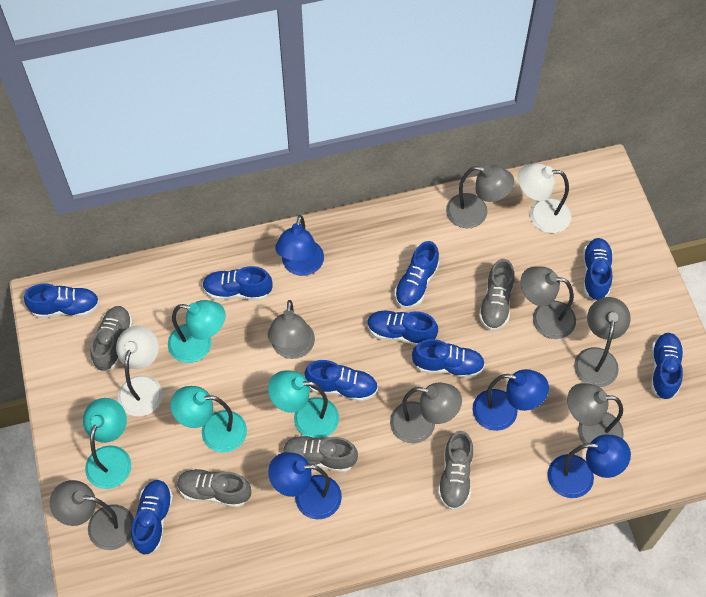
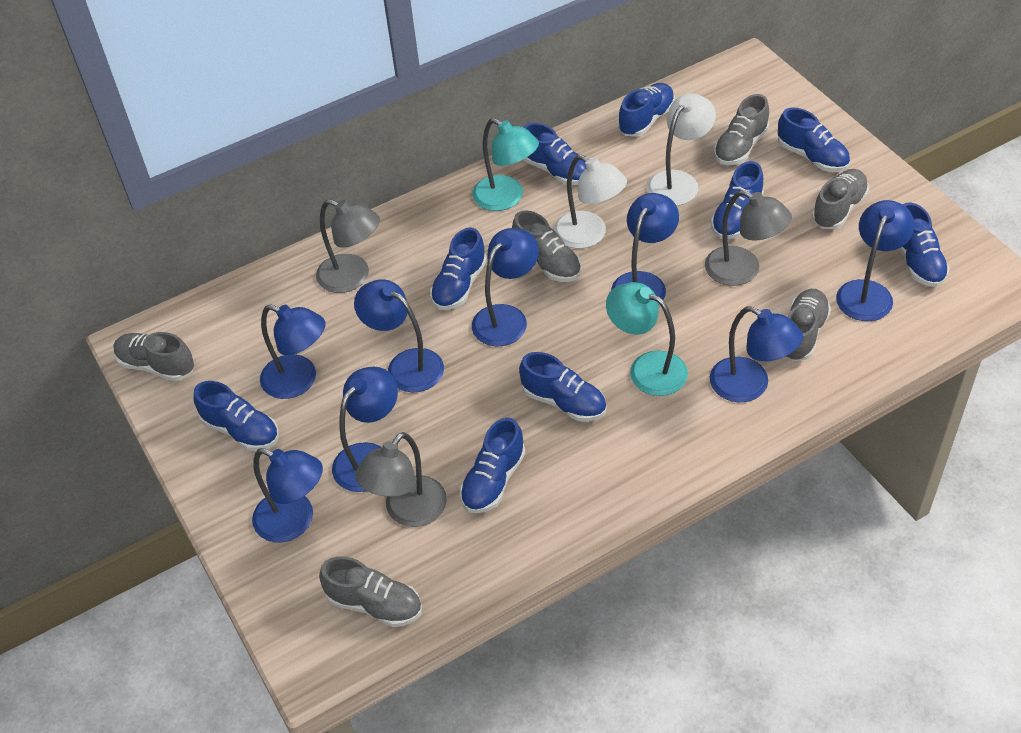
blue lamp: 4 -> 8
grey lamp: 7 -> 3
grey shoe: 5 -> 6
turquoise lamp: 4 -> 2

